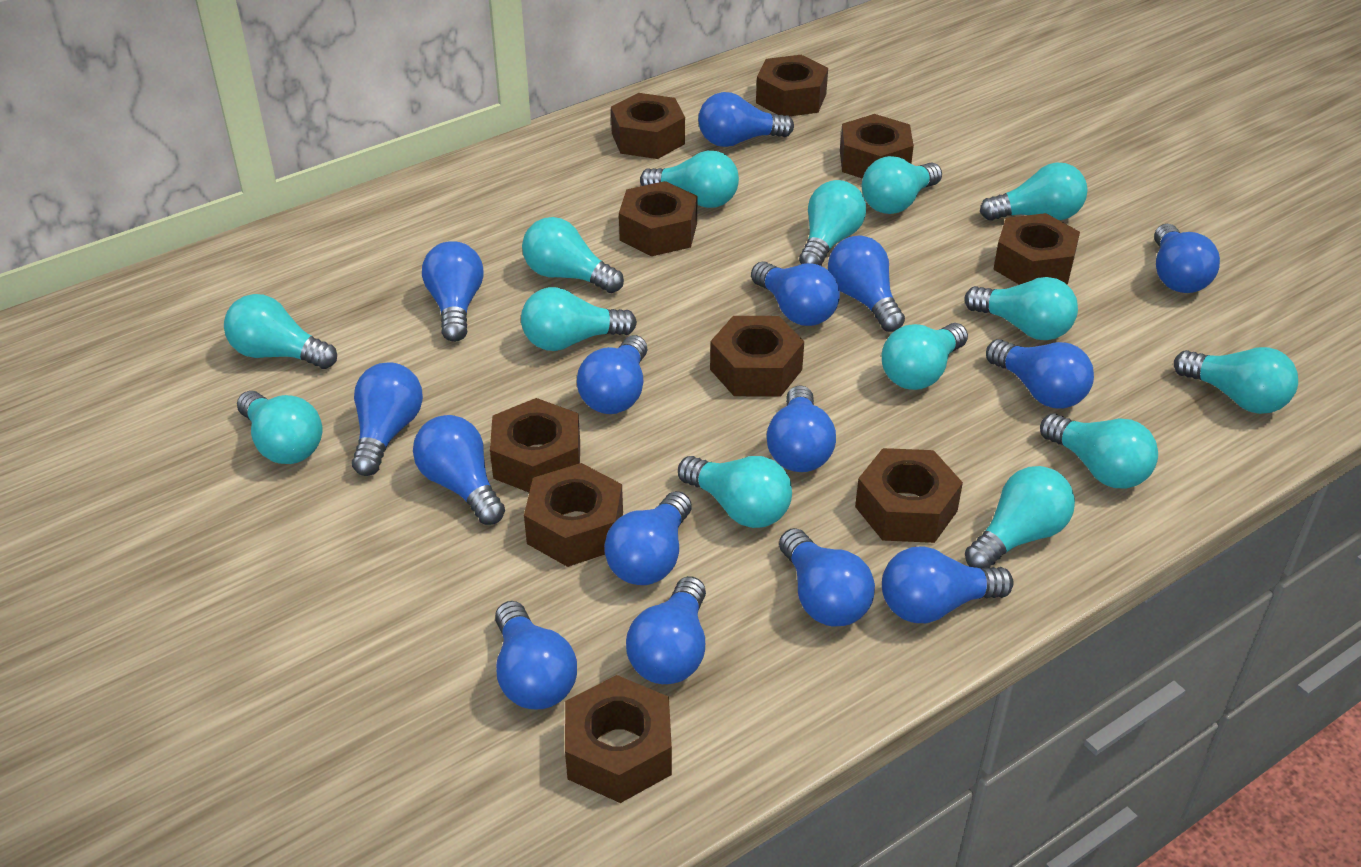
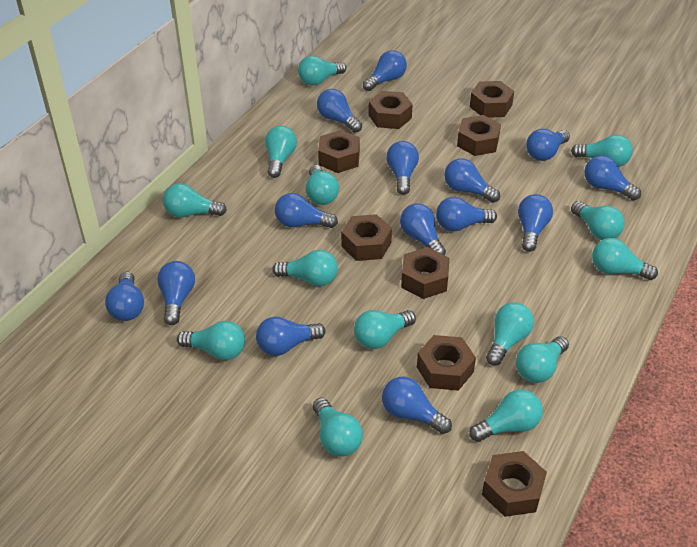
blue light bulb: 15 -> 14
brown nut: 10 -> 8

